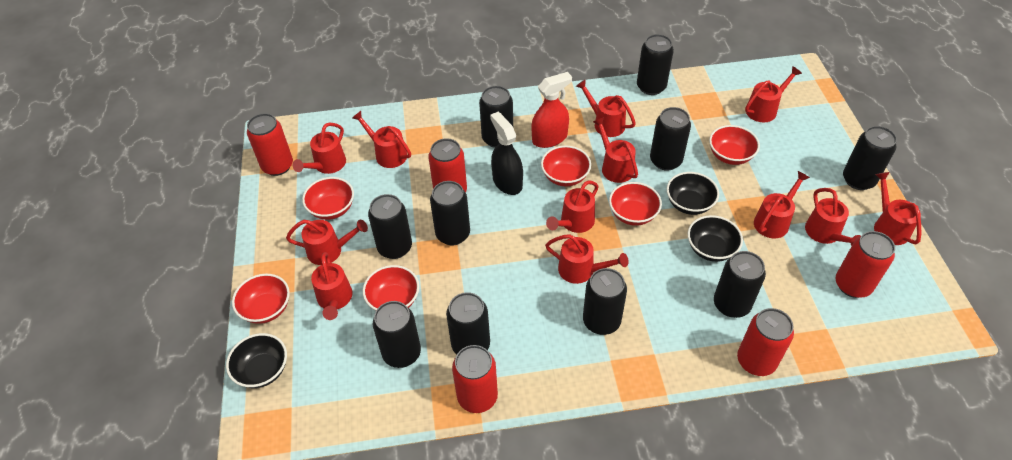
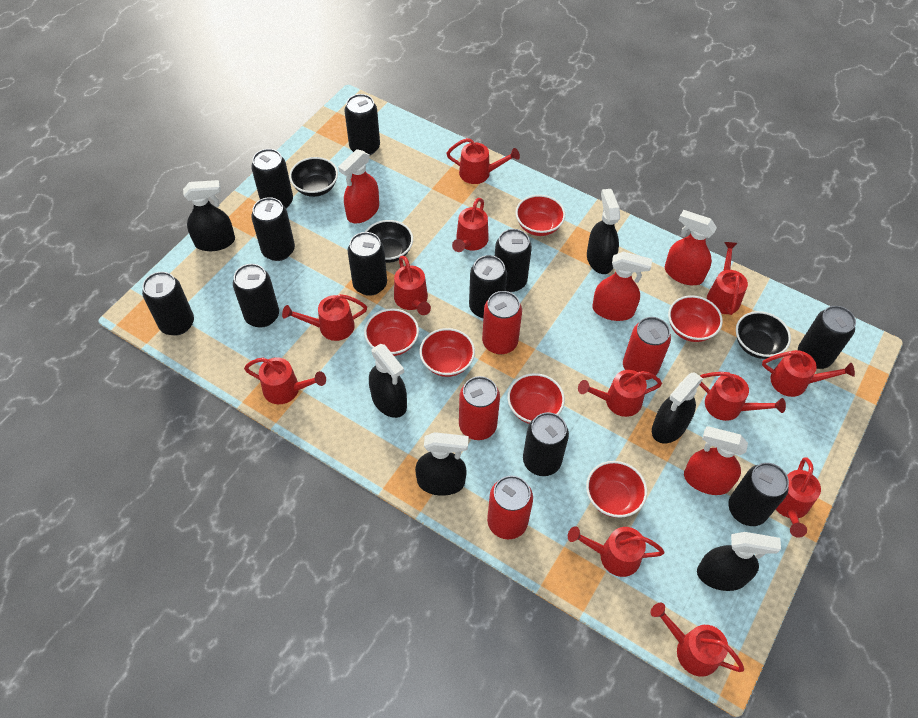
black can: 10 -> 11
black spray bottle: 1 -> 6
red can: 5 -> 4
red spray bottle: 1 -> 4

